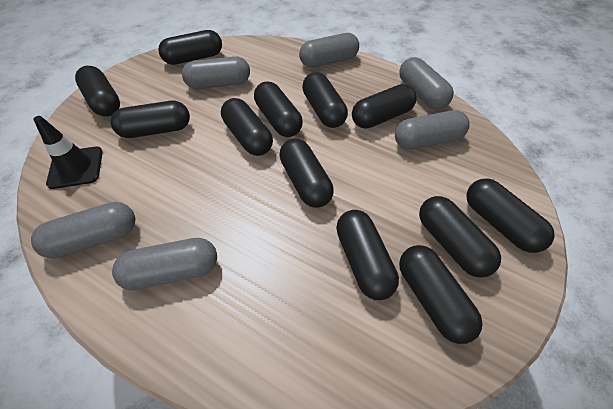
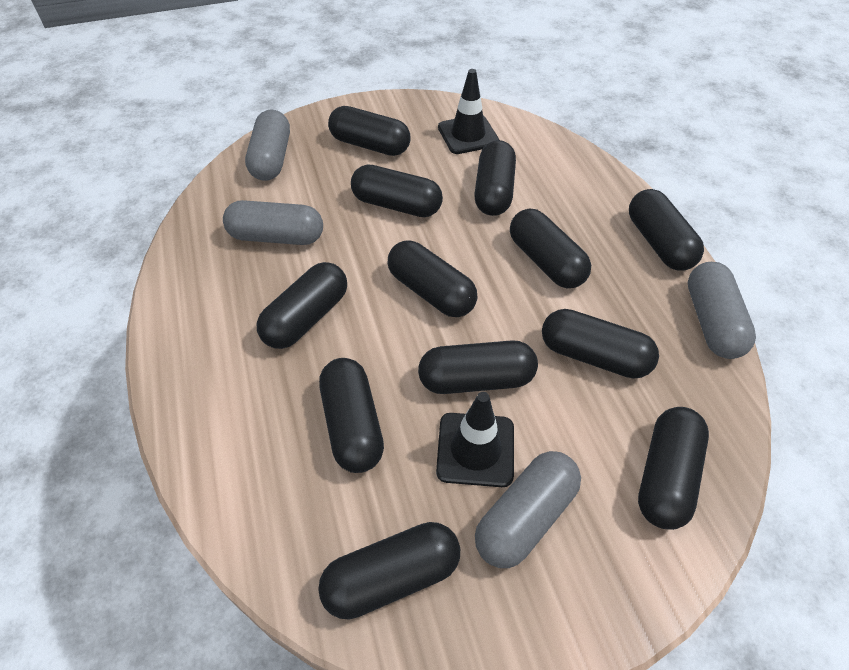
black traffic cone: 1 -> 2
grey capsule: 6 -> 4

